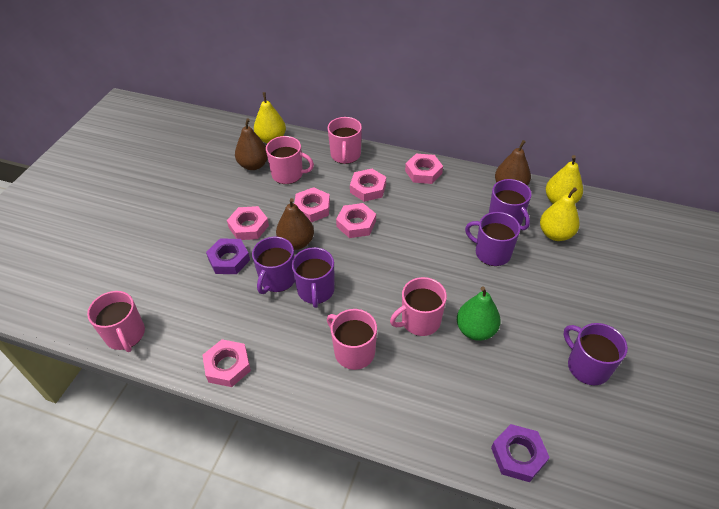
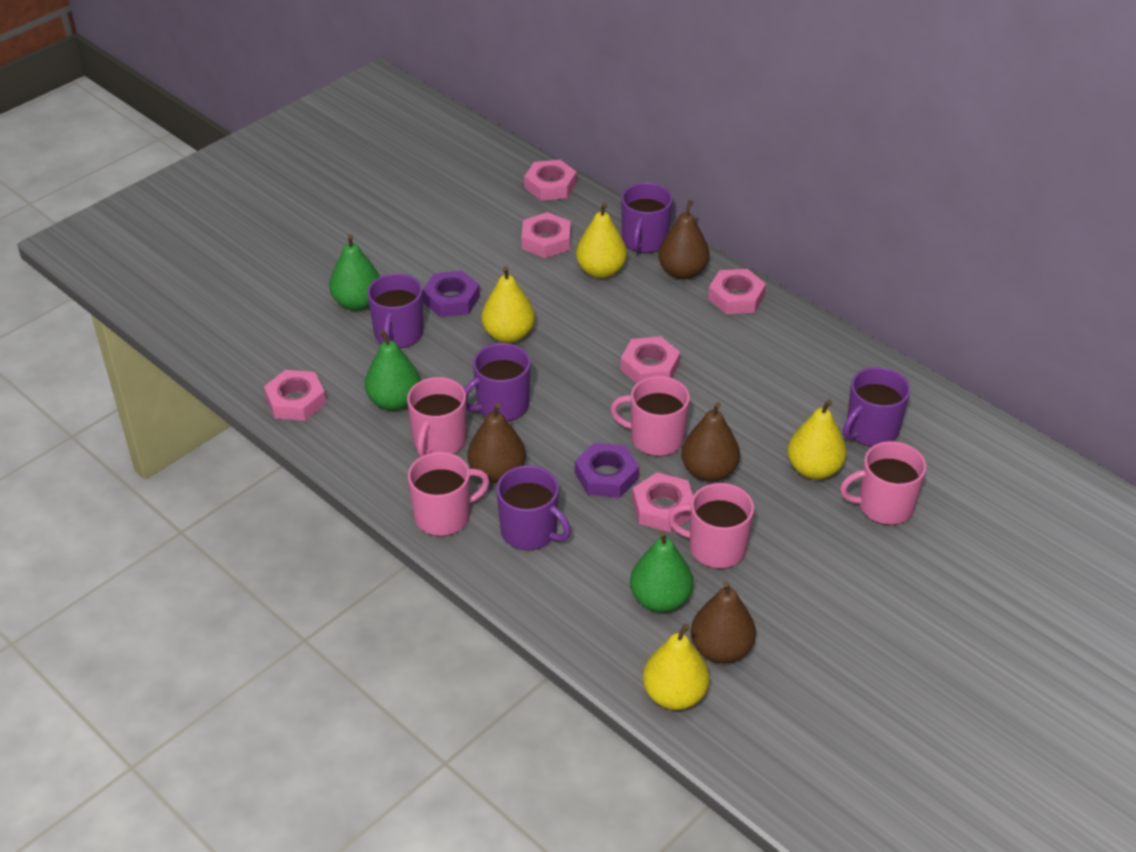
brown pear: 3 -> 4
green pear: 1 -> 3
yellow pear: 3 -> 4

